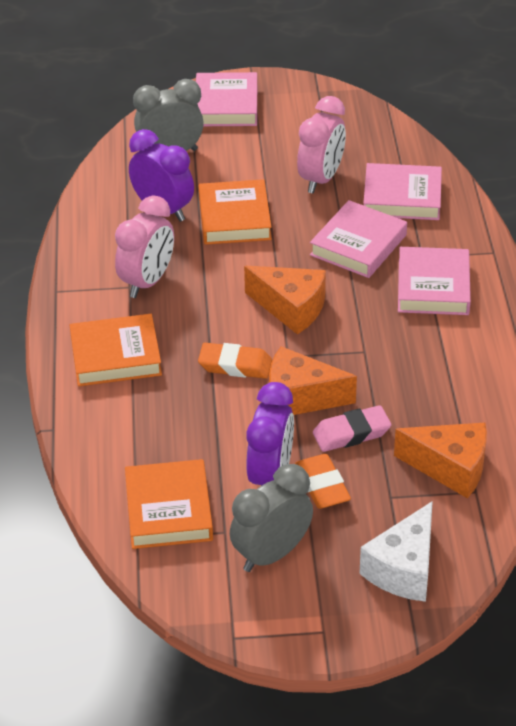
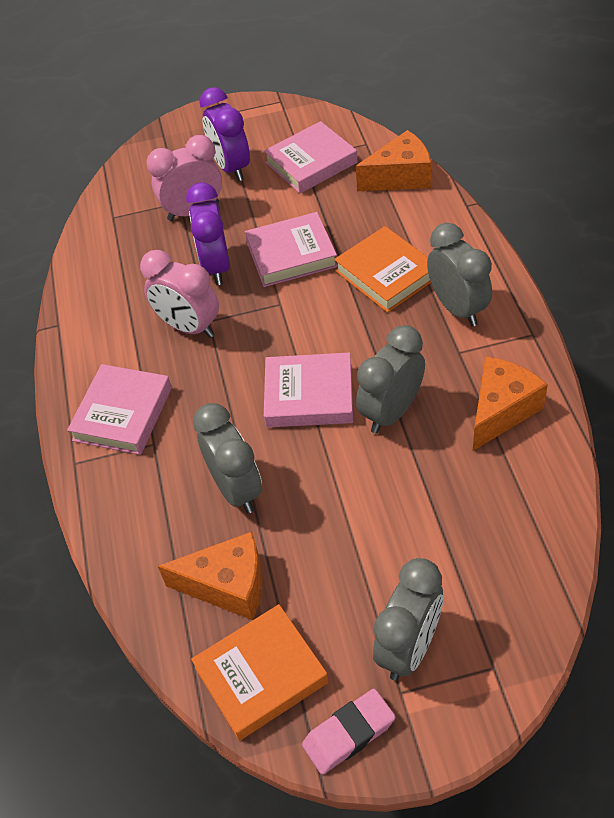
grey clock: 2 -> 4
orange book: 3 -> 2
orange eraser: 2 -> 0
white cheese: 1 -> 0

